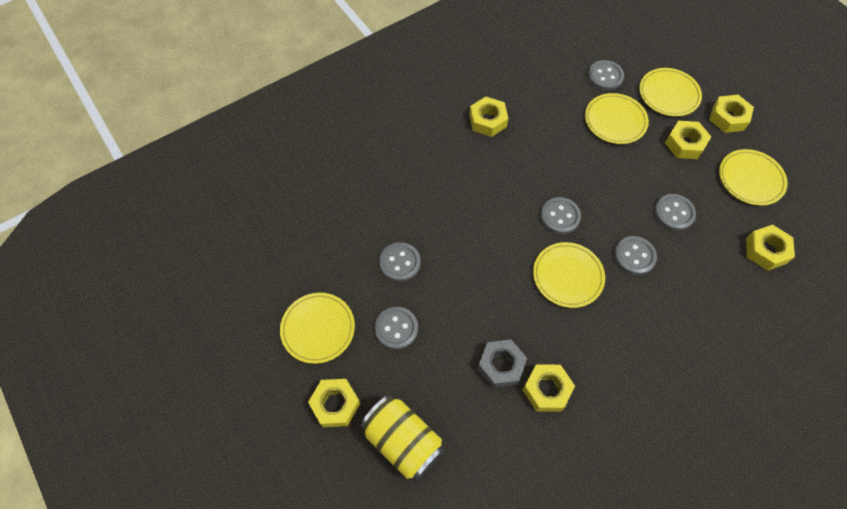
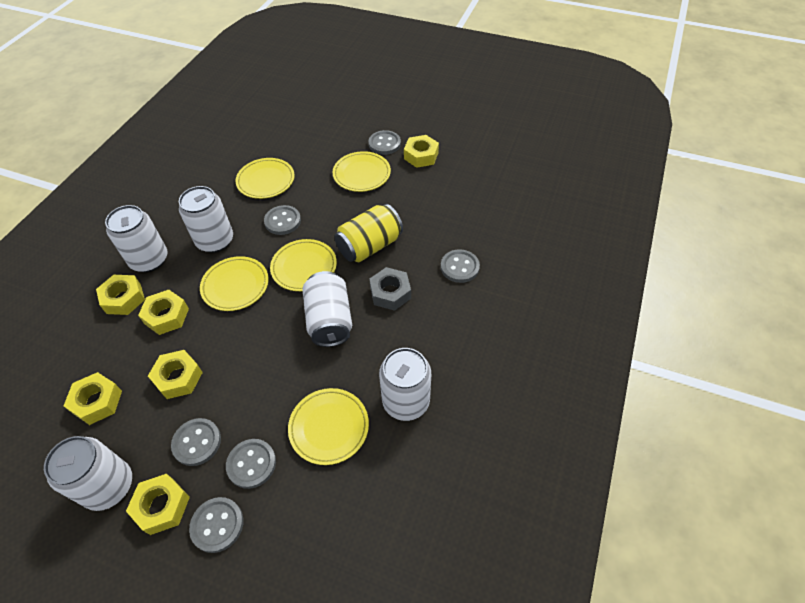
white can: 0 -> 5

